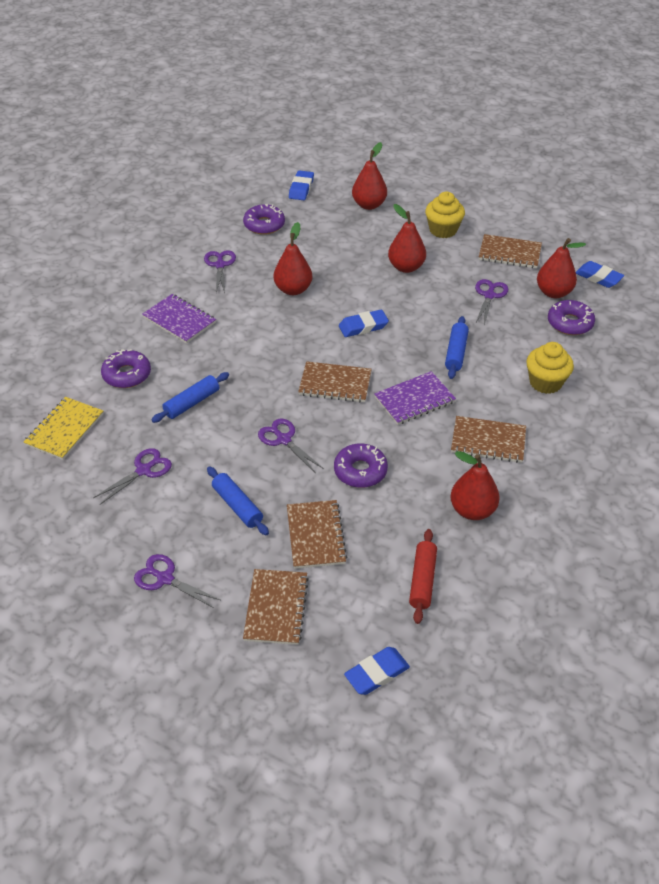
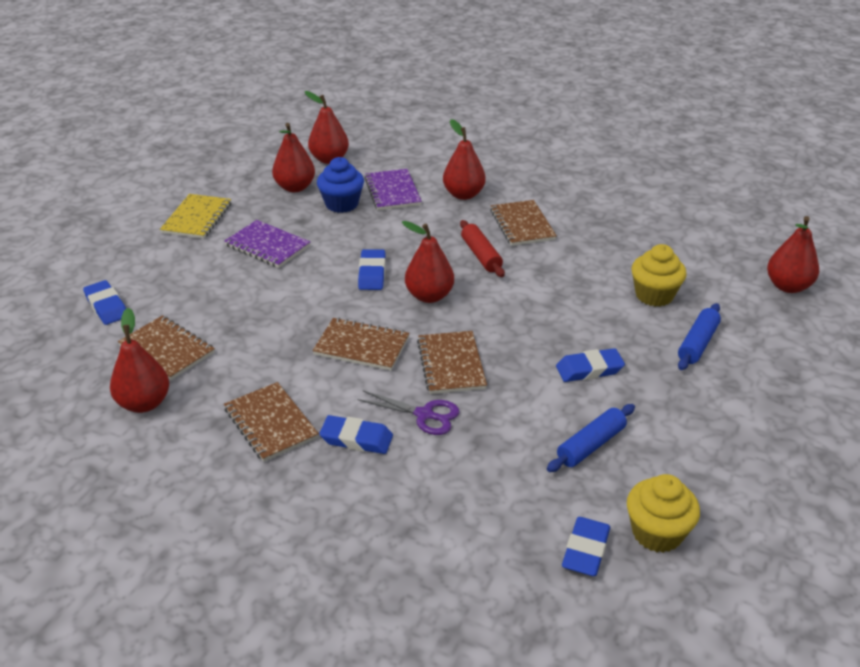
blue cupcake: 0 -> 1
blue eraser: 4 -> 5
blue rolling pin: 3 -> 2
purple donut: 4 -> 0
purple scissors: 5 -> 1
red pear: 5 -> 6

